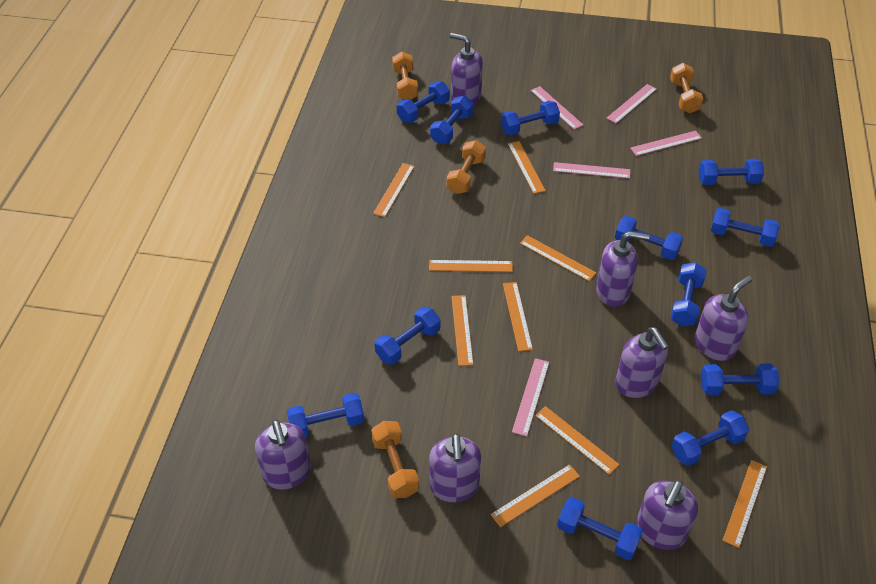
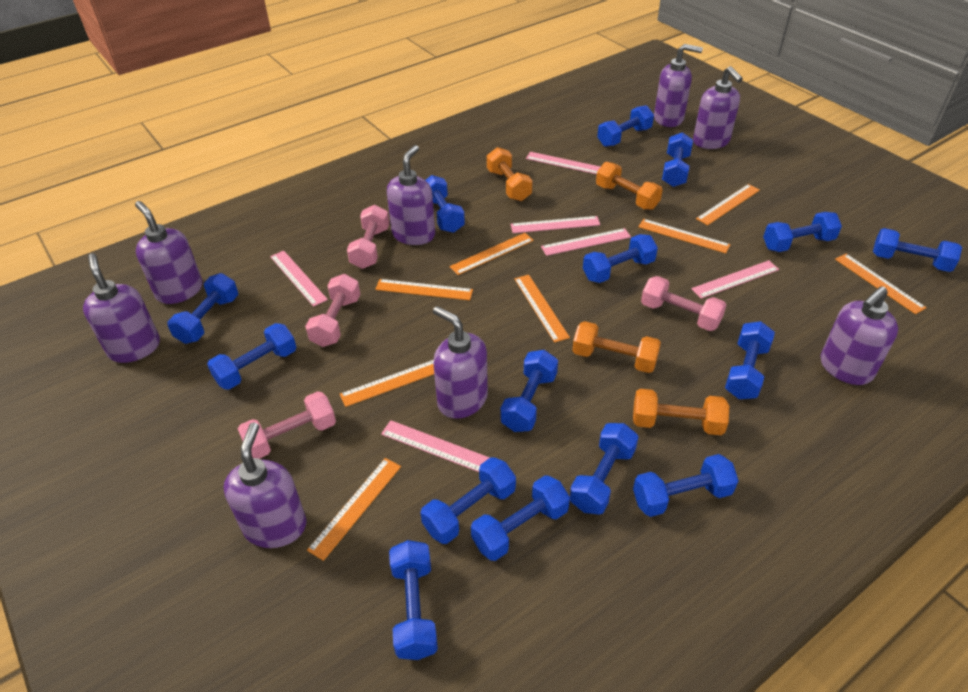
blue dumbbell: 12 -> 15
orange ruler: 9 -> 8
pink dumbbell: 0 -> 4
pink ruler: 5 -> 6
purple soap dispenser: 7 -> 8

